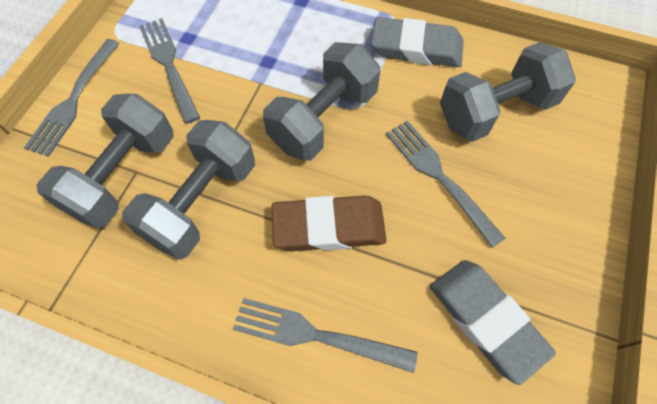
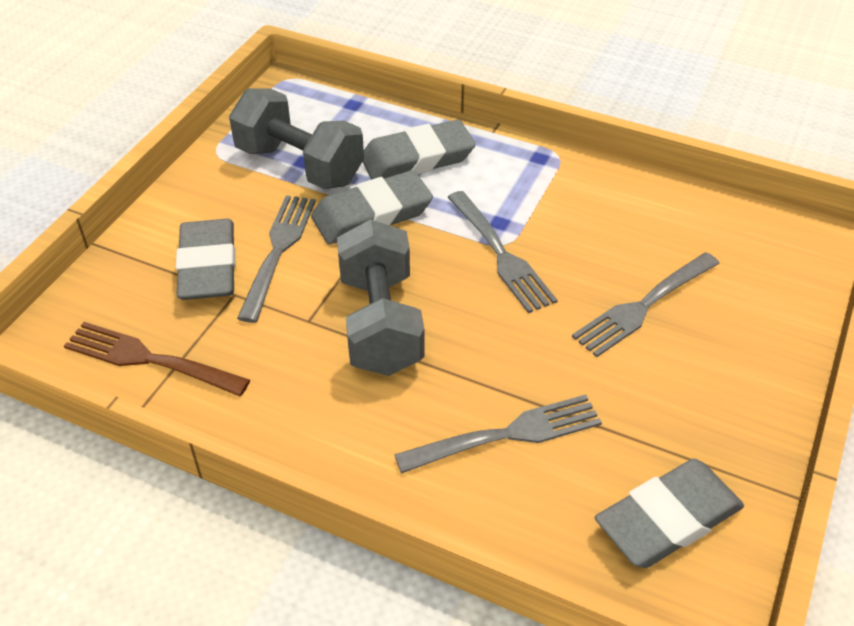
brown eraser: 1 -> 0
brown fork: 0 -> 1
grey dumbbell: 4 -> 2
grey eraser: 2 -> 4

